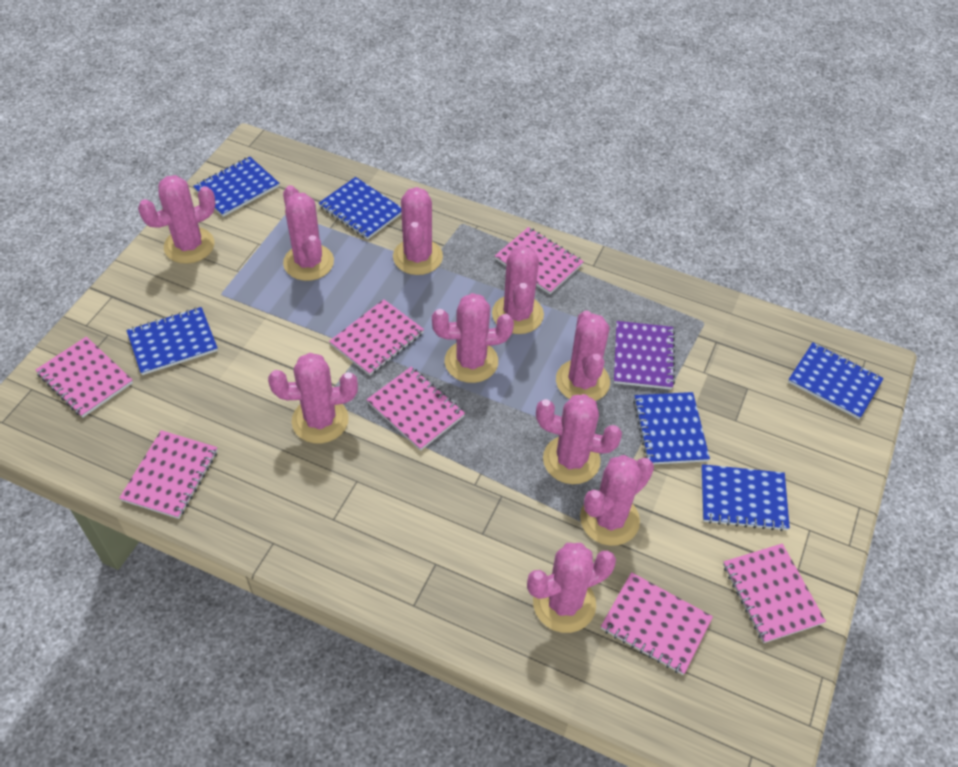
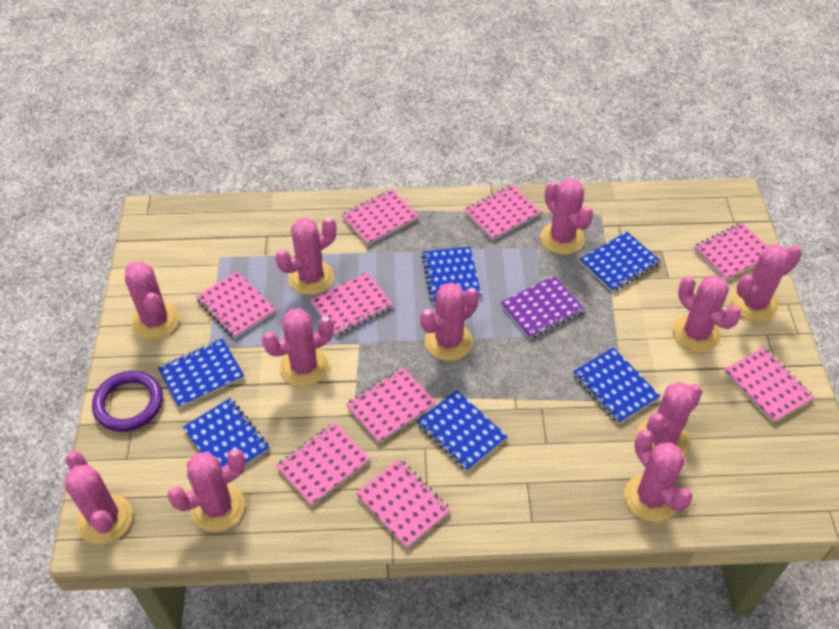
pink cactus: 10 -> 11
pink notebook: 7 -> 9
purple ring: 0 -> 1

